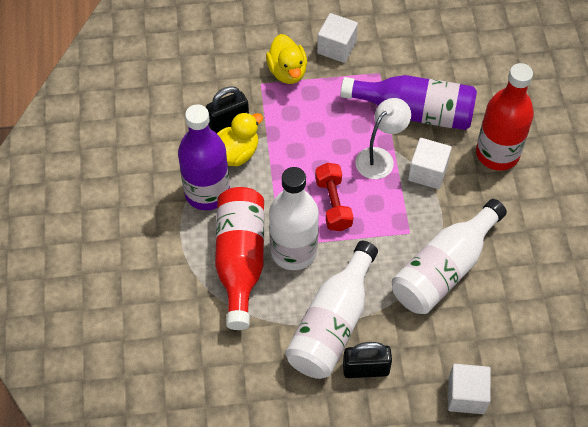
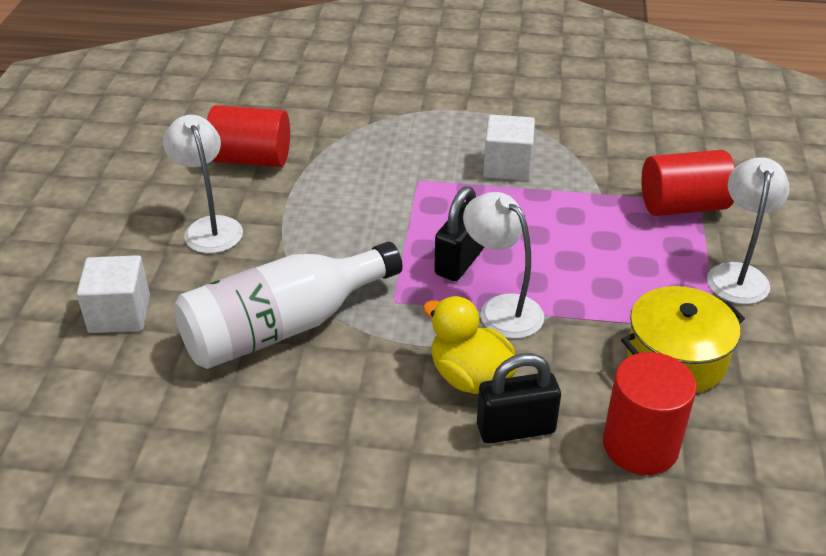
purple bottle: 2 -> 0
red bottle: 2 -> 0
red cylinder: 0 -> 3
red dumbbell: 1 -> 0
white bottle: 3 -> 1
white cube: 3 -> 2
white lamp: 1 -> 3
yellow duck: 2 -> 1
yellow pot: 0 -> 1

